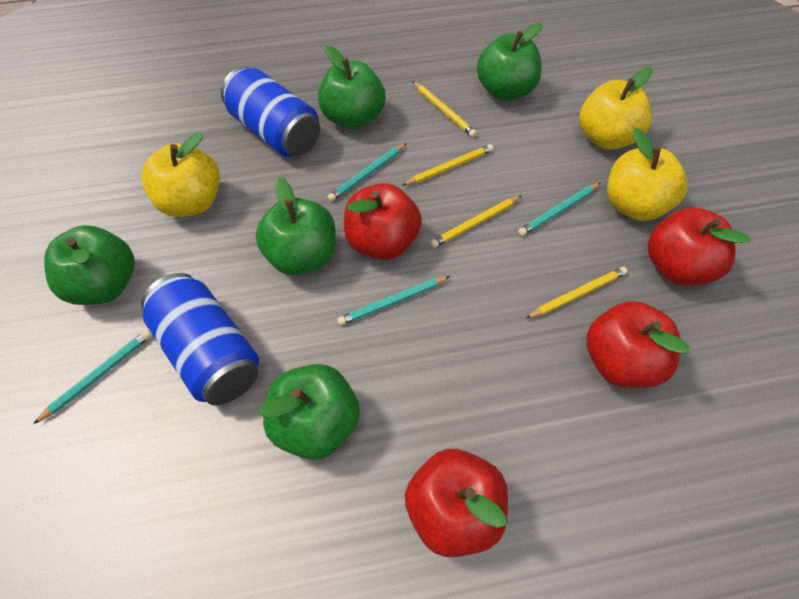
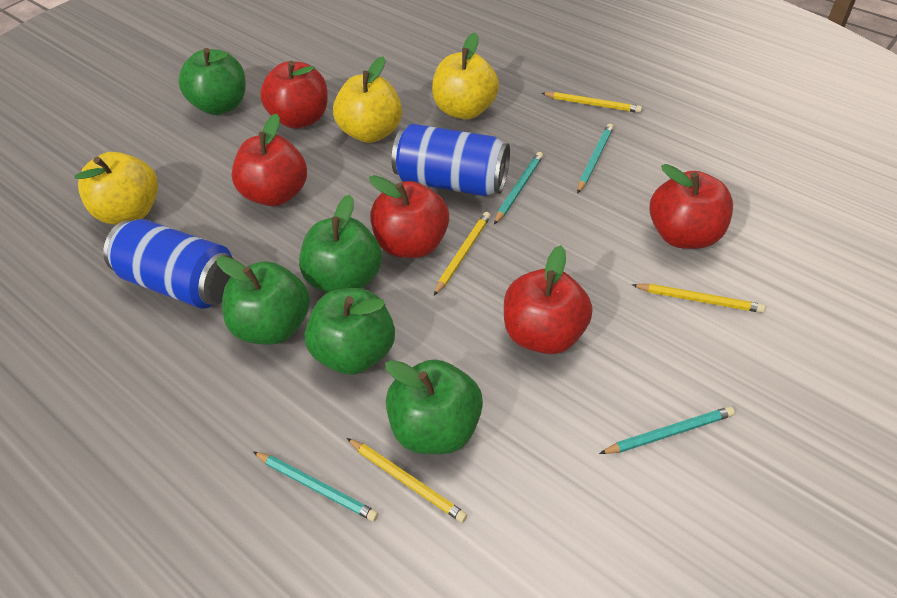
red apple: 4 -> 5

